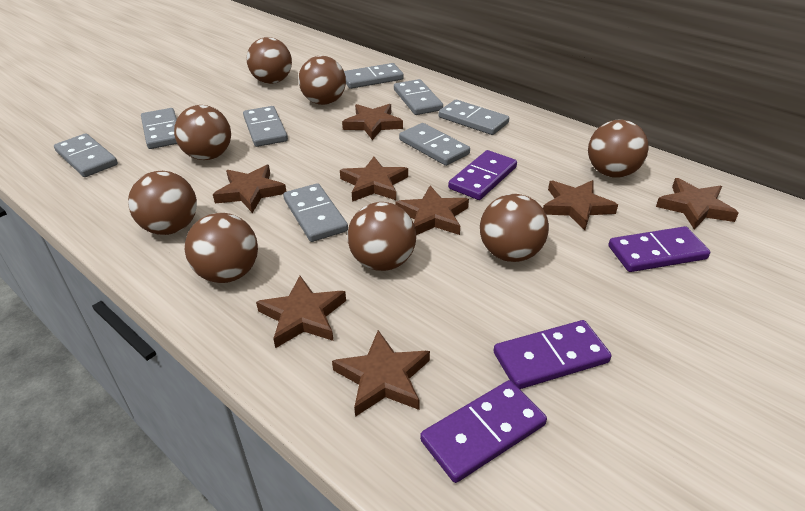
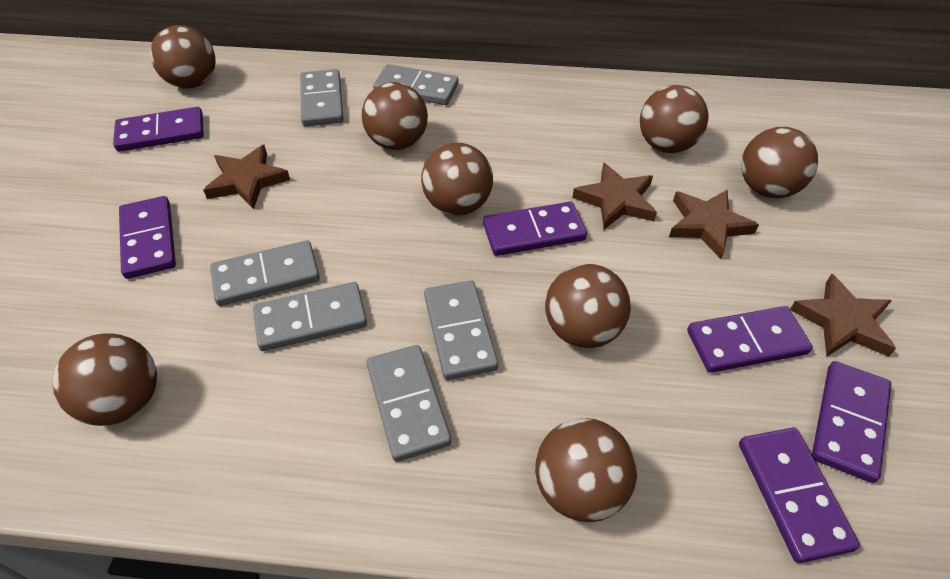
brown star: 8 -> 4
grey domino: 8 -> 6
purple domino: 4 -> 6

